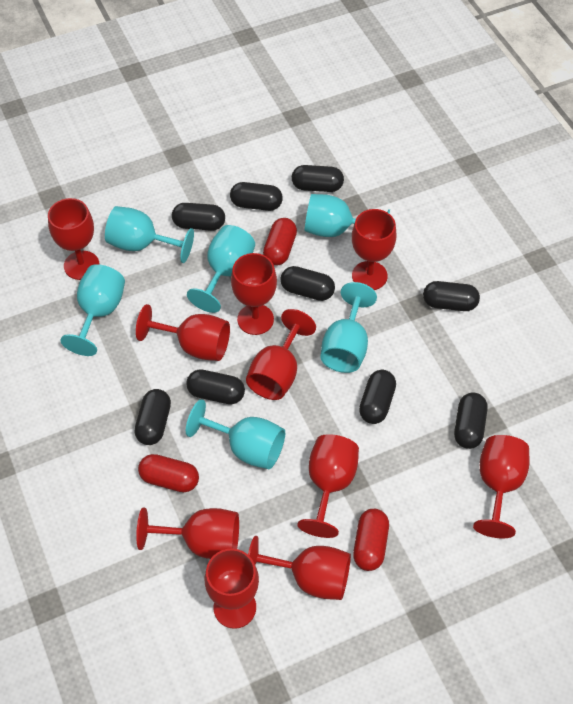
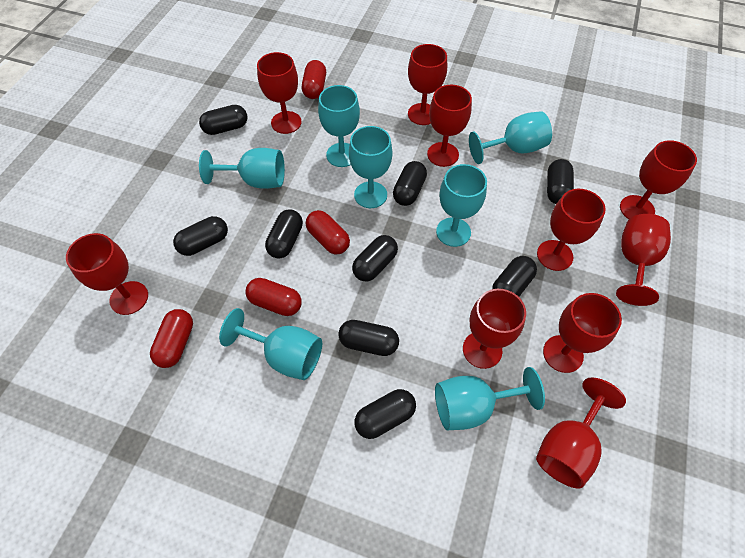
red capsule: 3 -> 4
turquoise goblet: 6 -> 7

